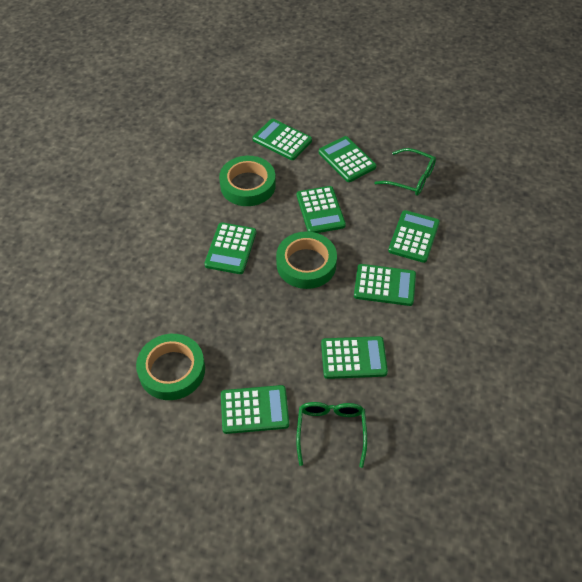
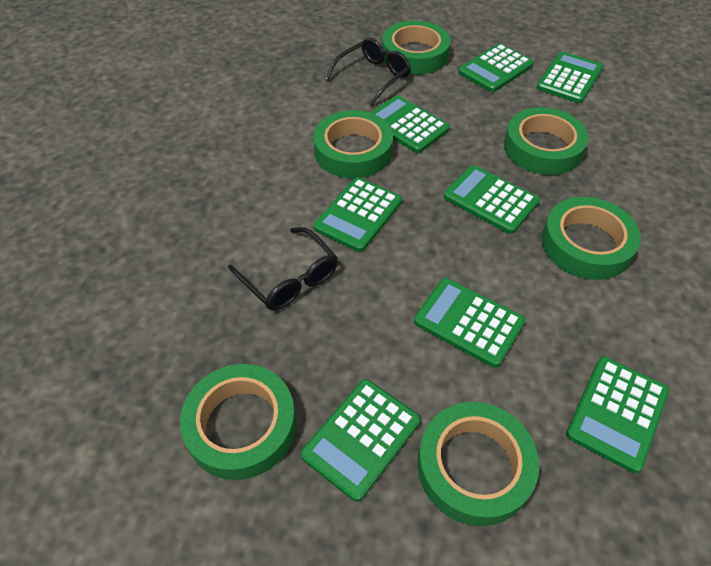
black glasses: 0 -> 2
green glasses: 2 -> 0
green tape: 3 -> 6

